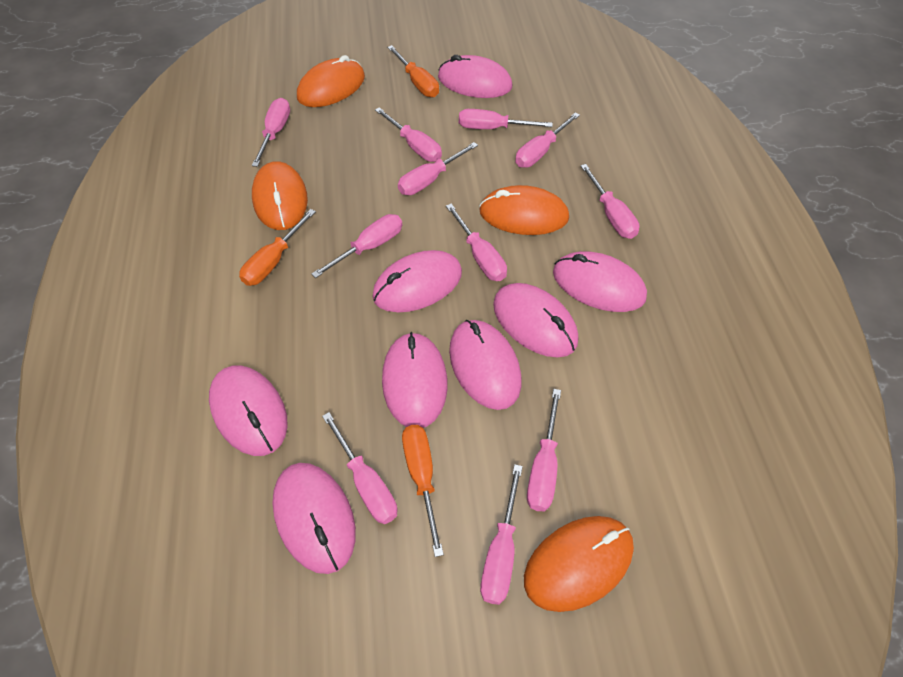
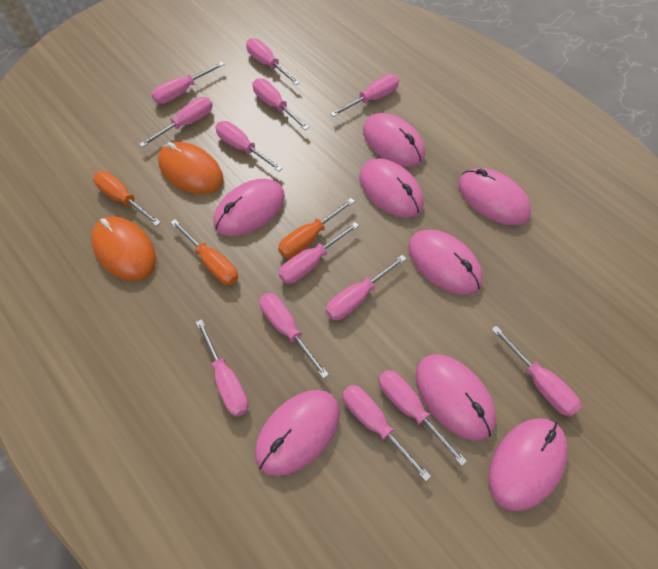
orange mouse: 4 -> 2
pink screwdriver: 11 -> 13

